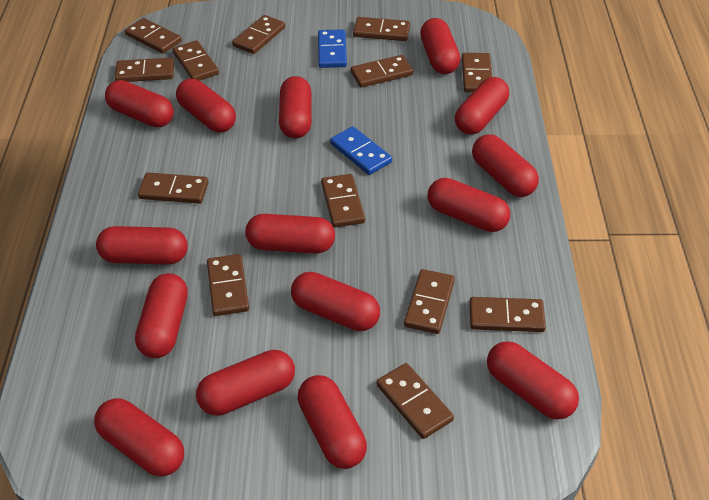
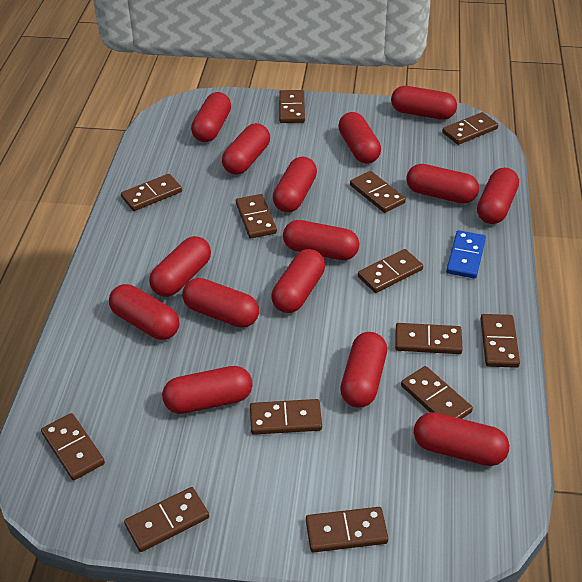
blue domino: 2 -> 1

